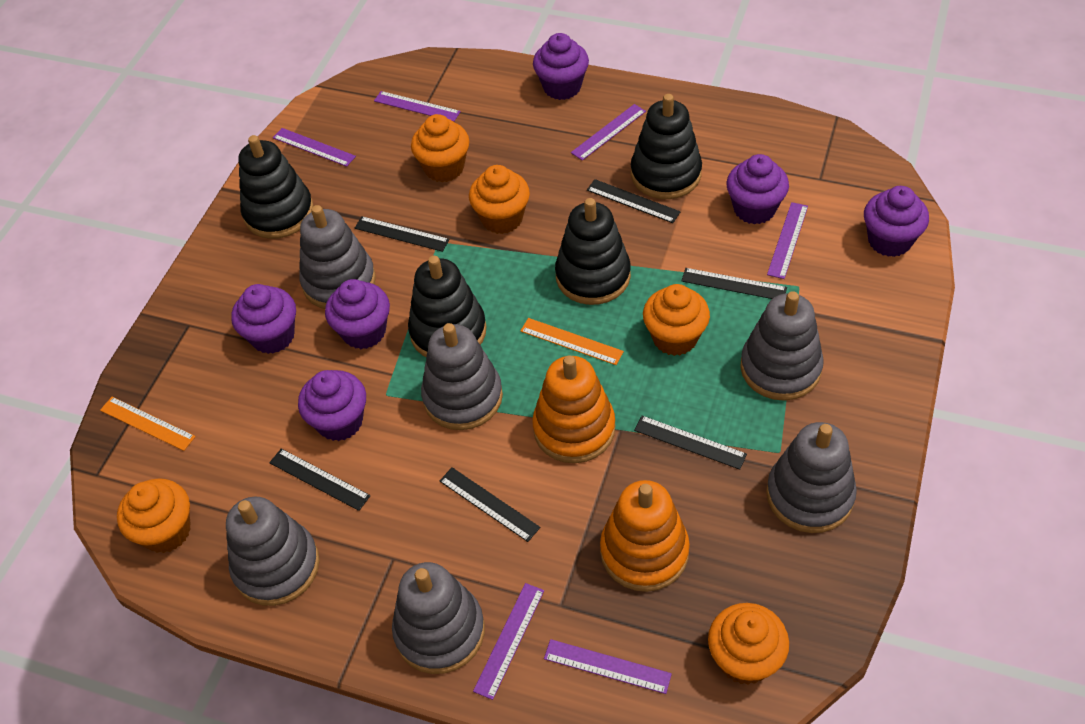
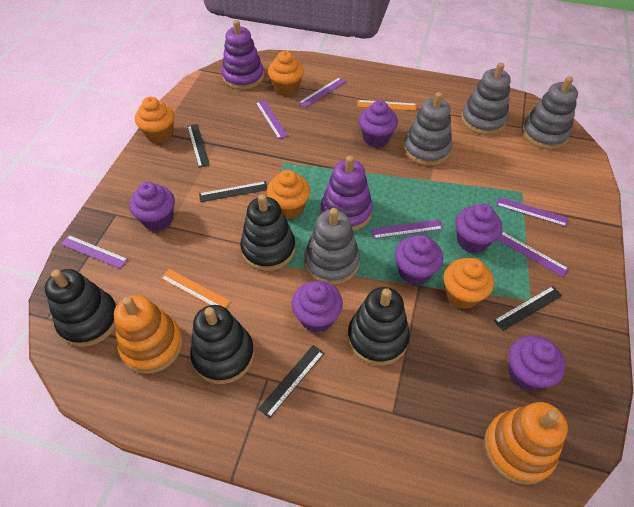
black ruler: 6 -> 4
grey stacking toy: 6 -> 4
orange cupcake: 5 -> 4
purple stacking toy: 0 -> 2

